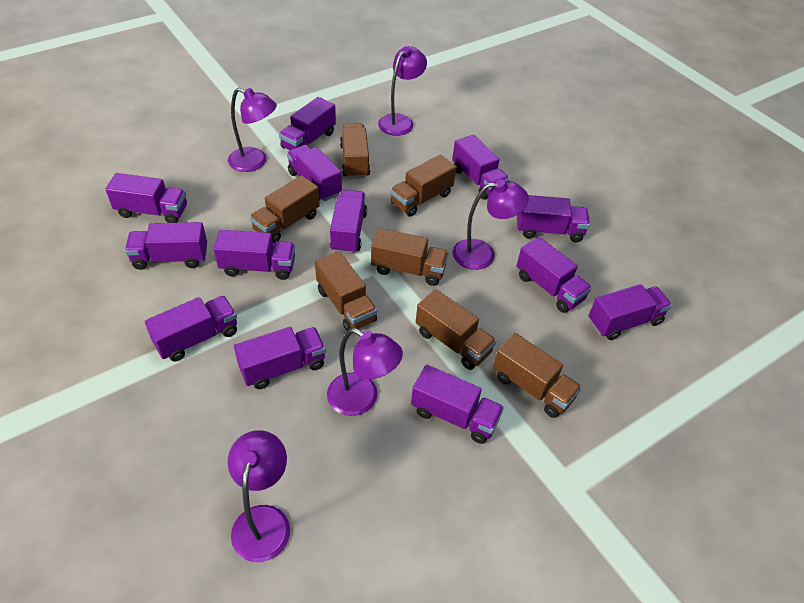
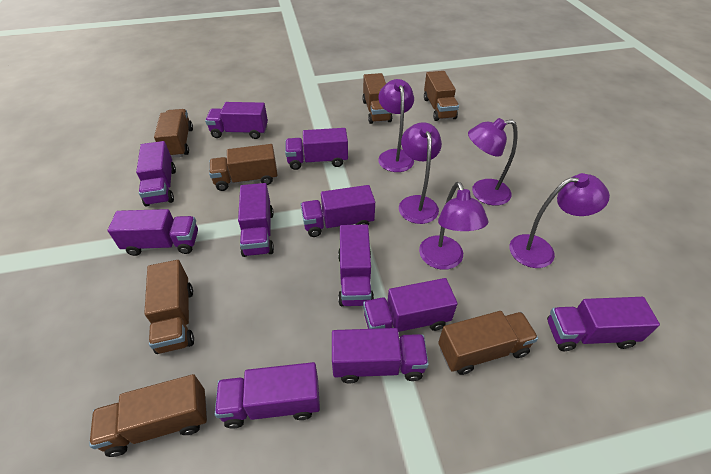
purple truck: 13 -> 11

